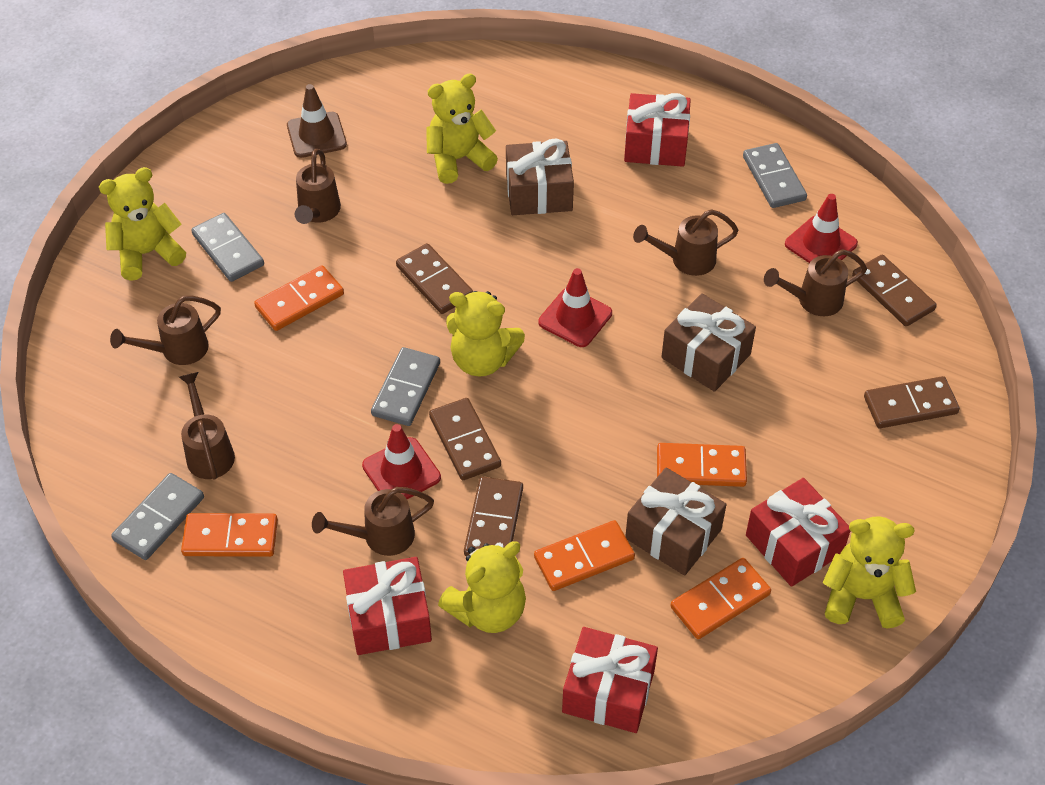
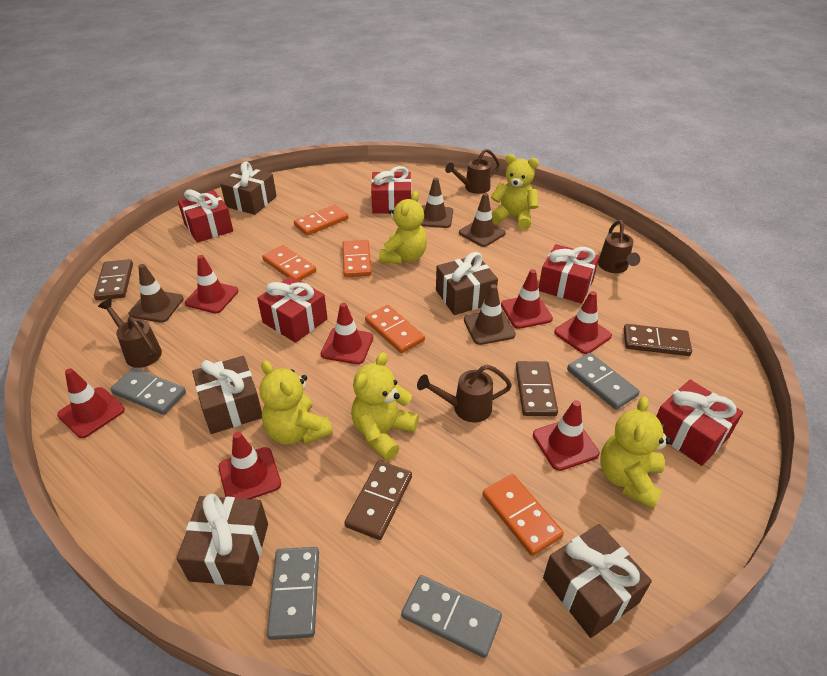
brown domino: 5 -> 4
brown gift: 3 -> 5
brown traffic cone: 1 -> 4
brown watering can: 6 -> 4
red gift: 4 -> 5
red traffic cone: 3 -> 7

